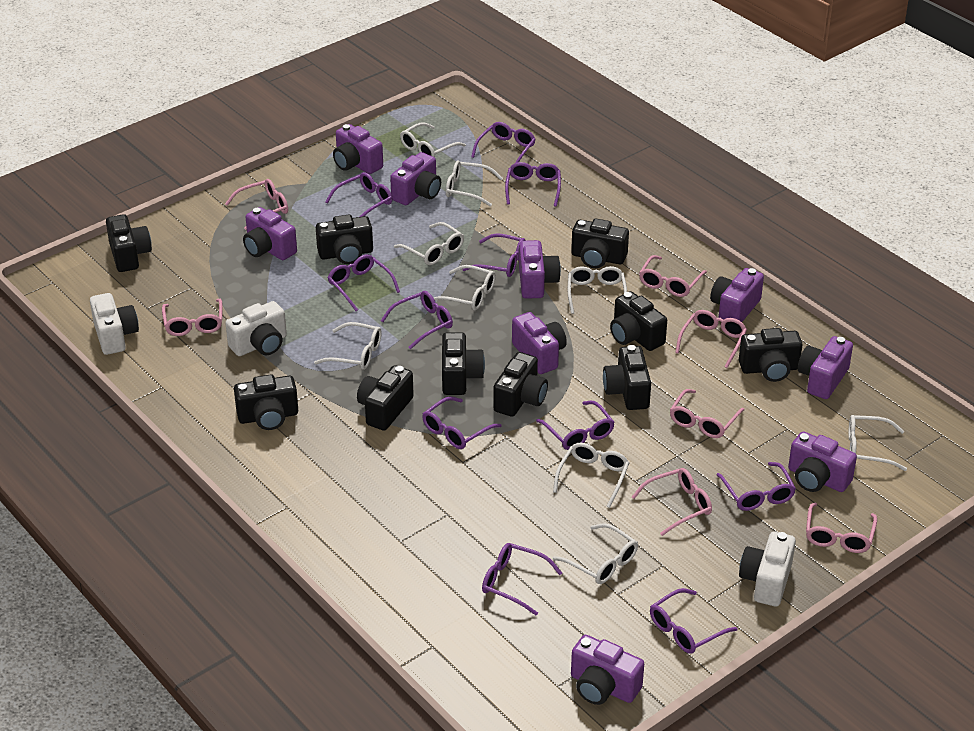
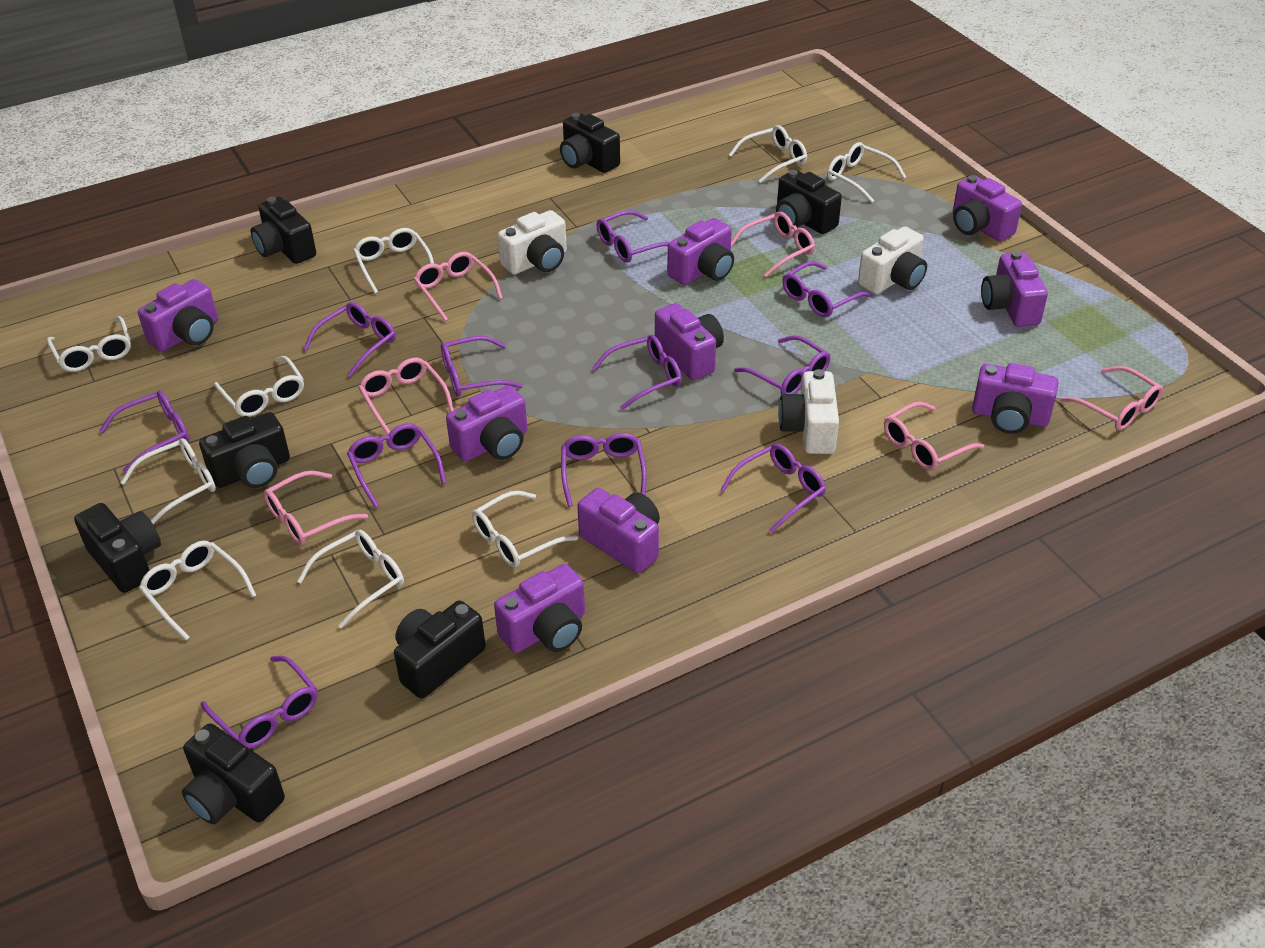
black camera: 10 -> 7
pink glasses: 7 -> 6

